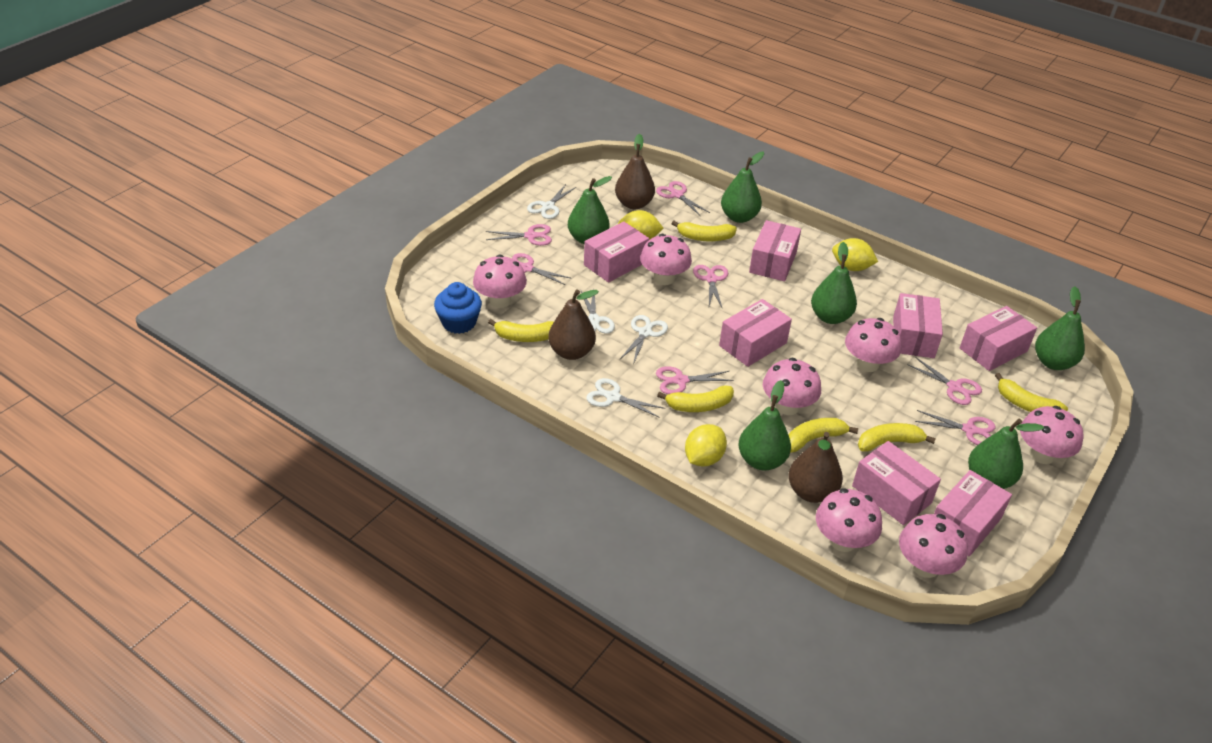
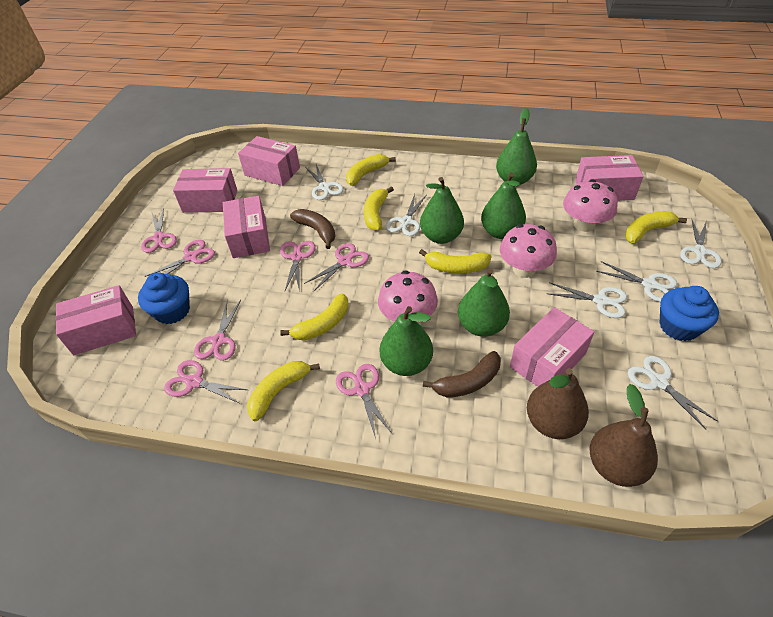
blue cupcake: 1 -> 2
brown banana: 0 -> 2
brown pear: 3 -> 2
green pear: 6 -> 5
pink box: 7 -> 6
pink mushroom: 7 -> 3
white scissors: 4 -> 6
yellow lemon: 3 -> 0

